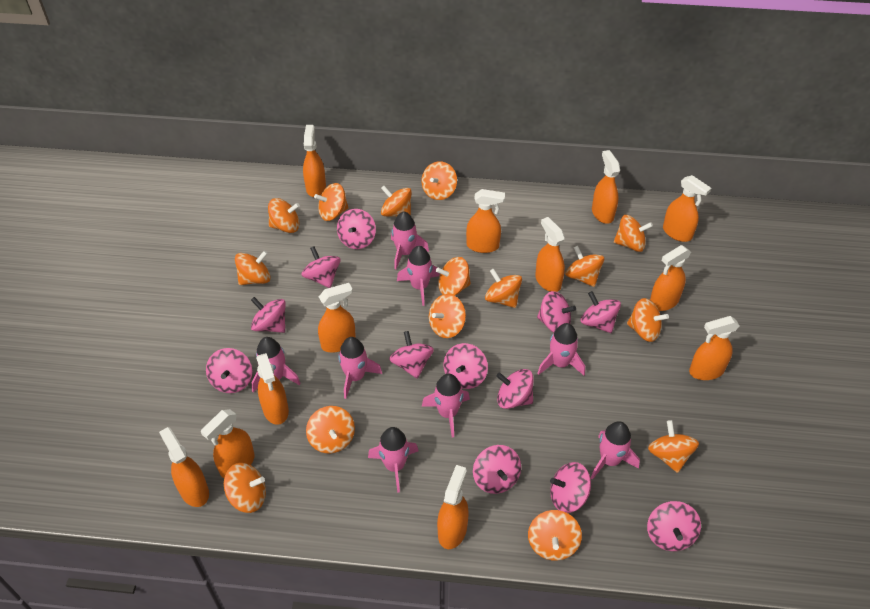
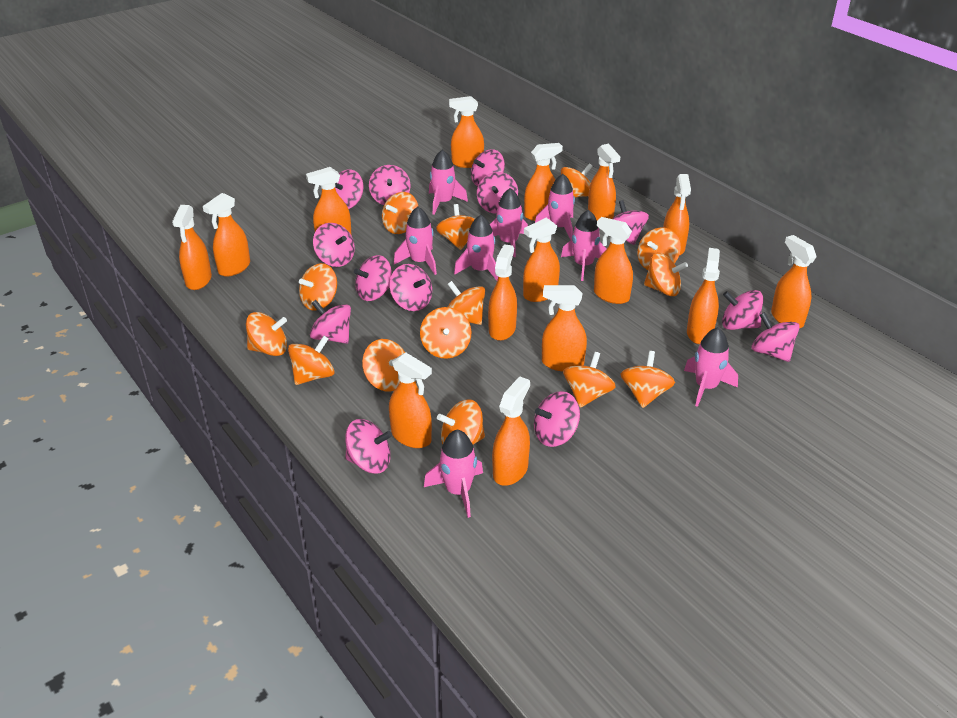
orange spinning top: 15 -> 14
orange spray bottle: 12 -> 15
pink spinning top: 12 -> 13

